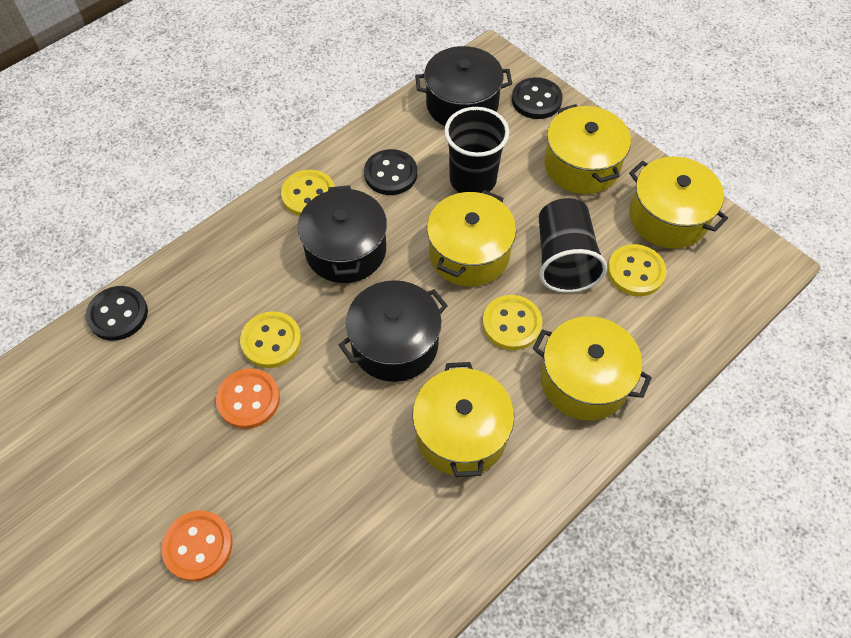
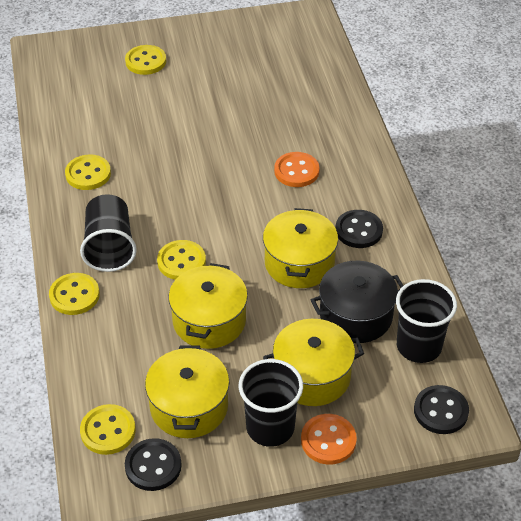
black cup: 2 -> 3
black pot: 3 -> 1
yellow button: 4 -> 5
yellow pot: 5 -> 4

